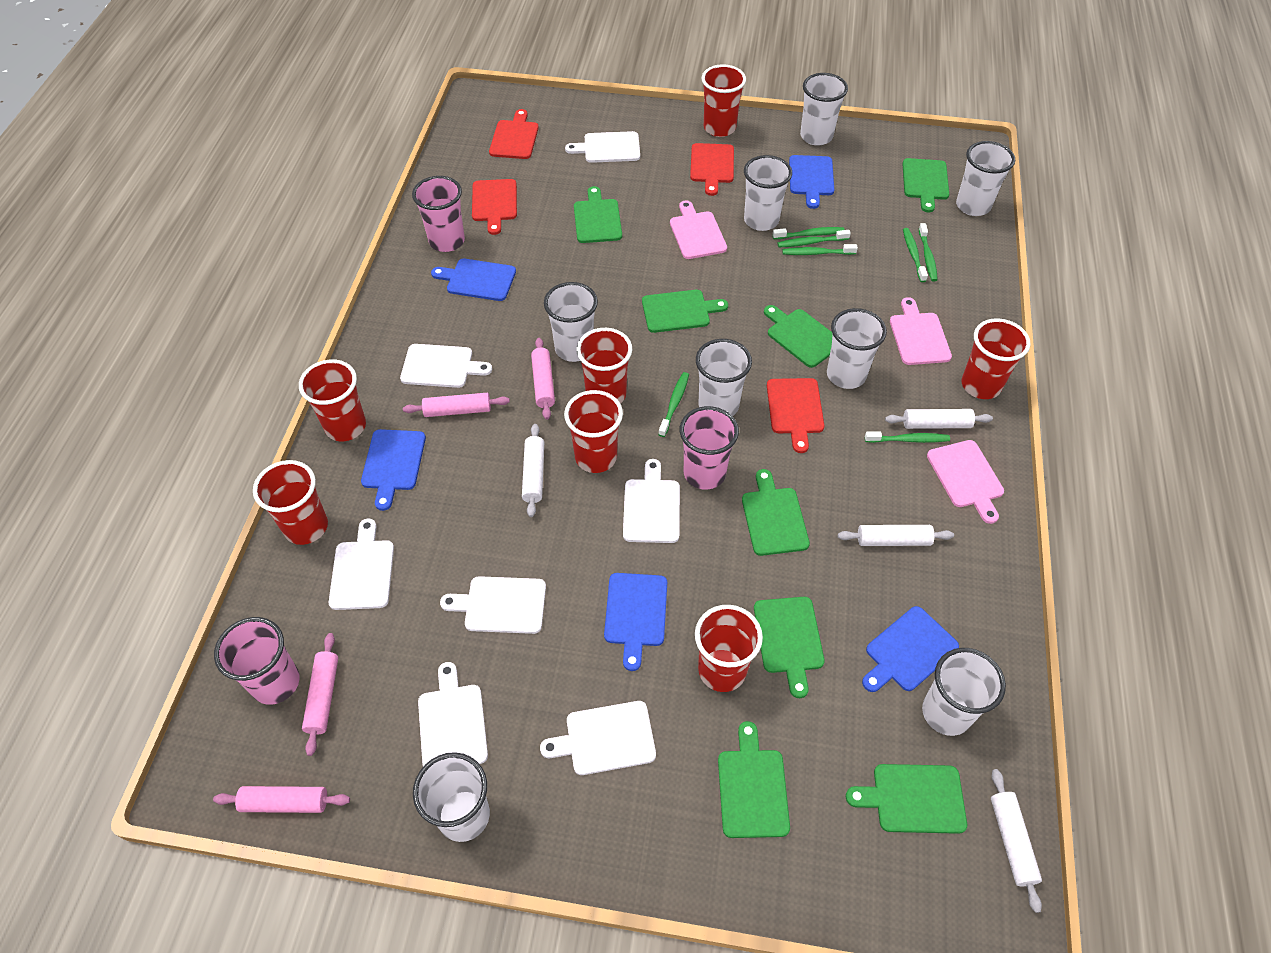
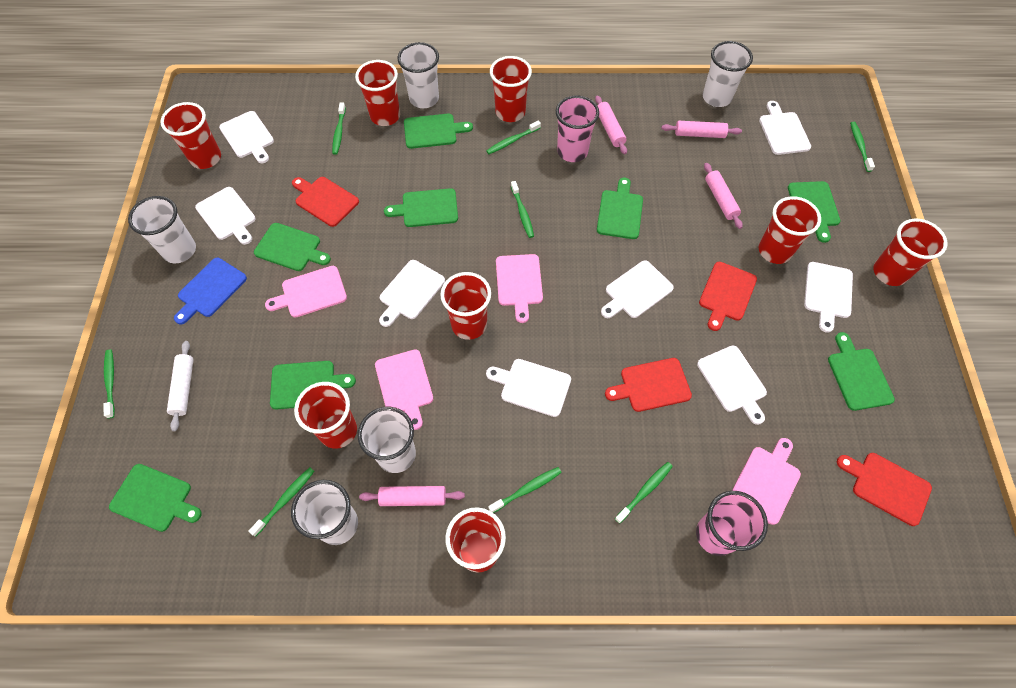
blue cutting board: 5 -> 1
green toothbrush: 7 -> 8
pink cup: 3 -> 2
pink cutting board: 3 -> 4
red cup: 7 -> 8
white cup: 8 -> 5
white cutting board: 7 -> 8
white rolling pin: 4 -> 1

